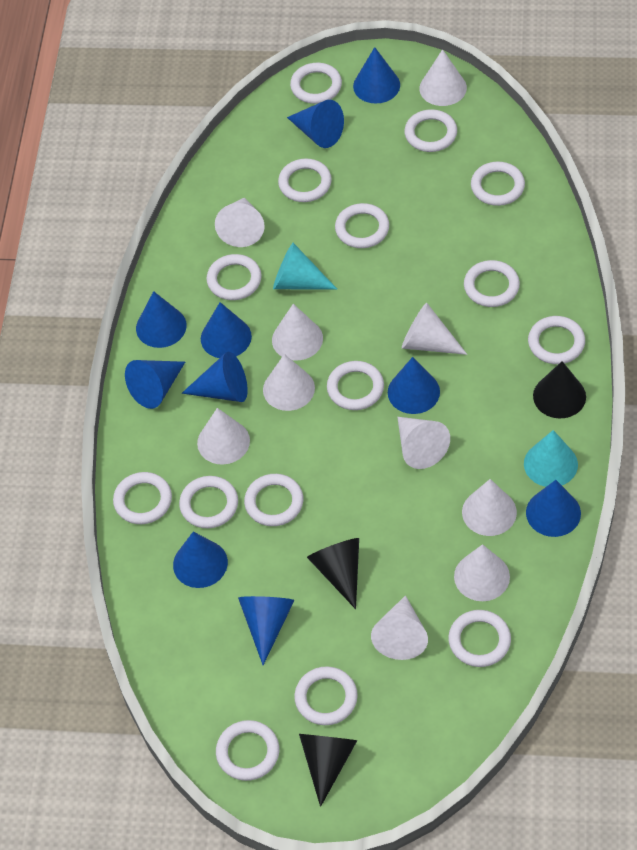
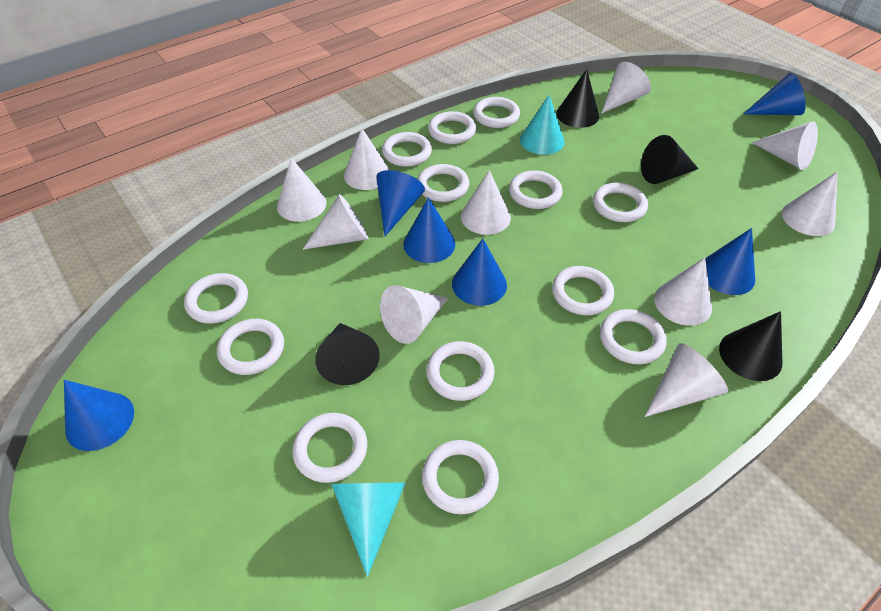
black cone: 3 -> 4
blue cone: 10 -> 6
white ring: 15 -> 13

